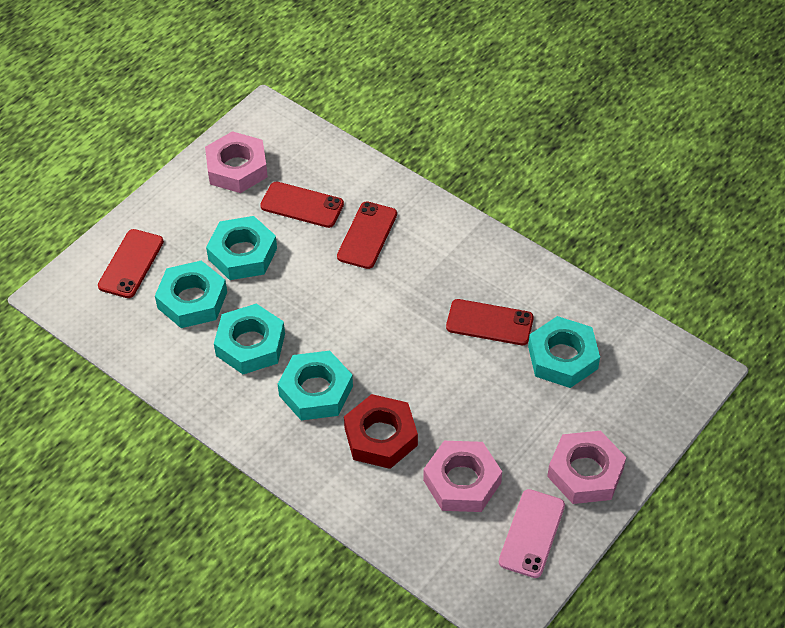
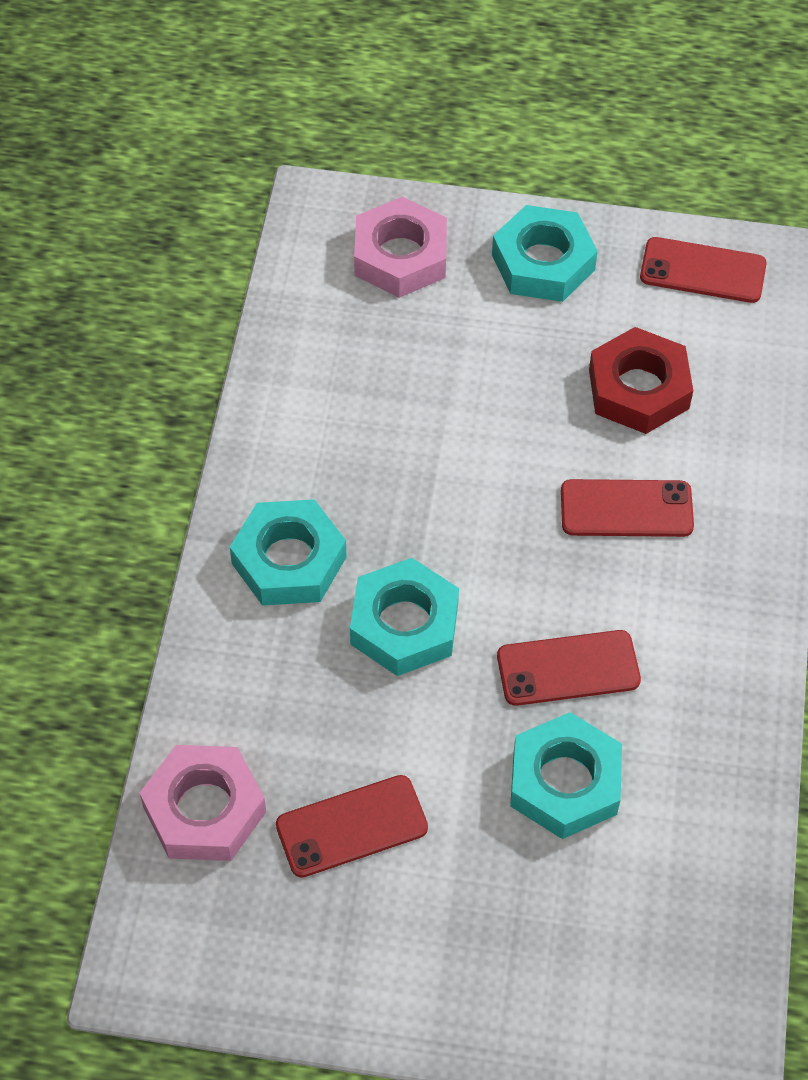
pink nut: 3 -> 2
pink phone: 1 -> 0
turquoise nut: 5 -> 4

